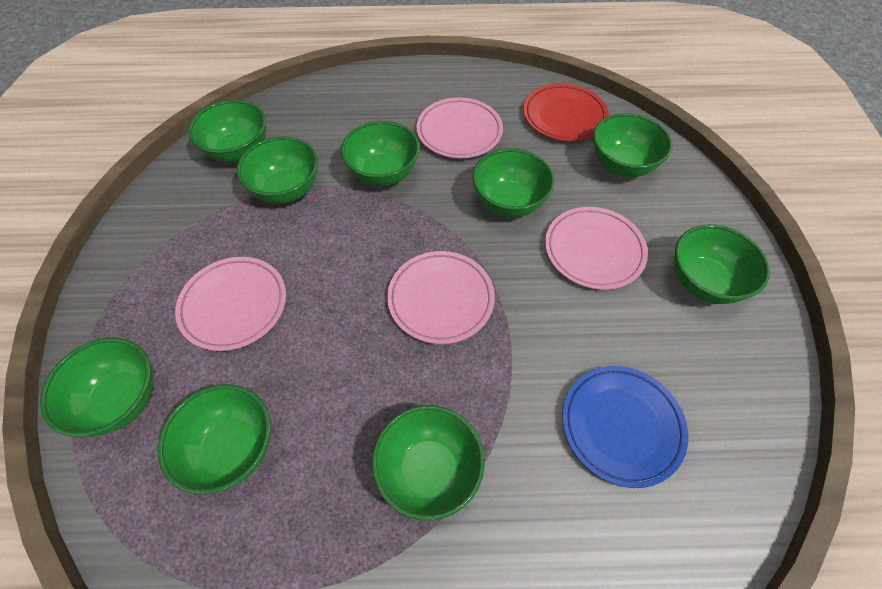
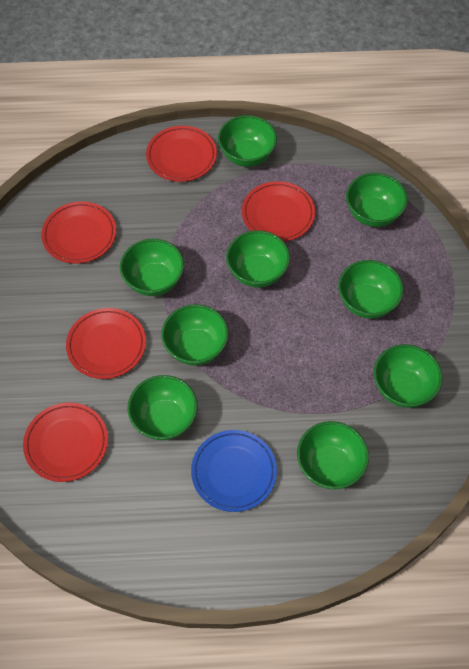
pink plate: 4 -> 0
red plate: 1 -> 5

